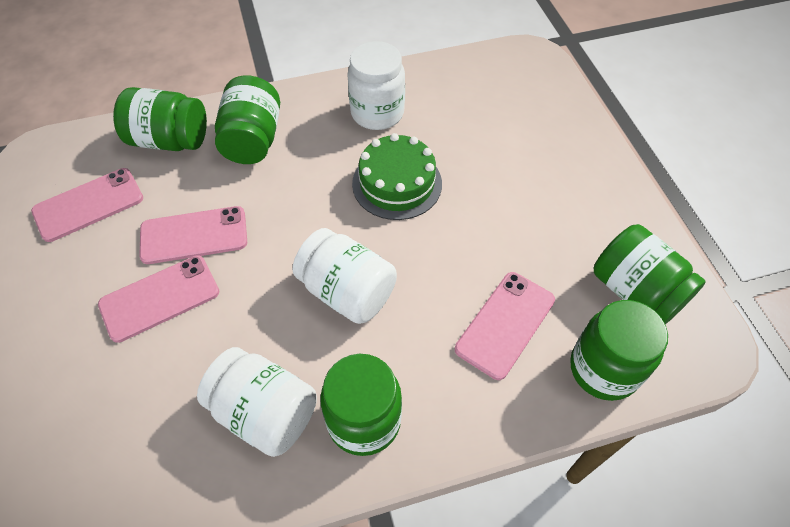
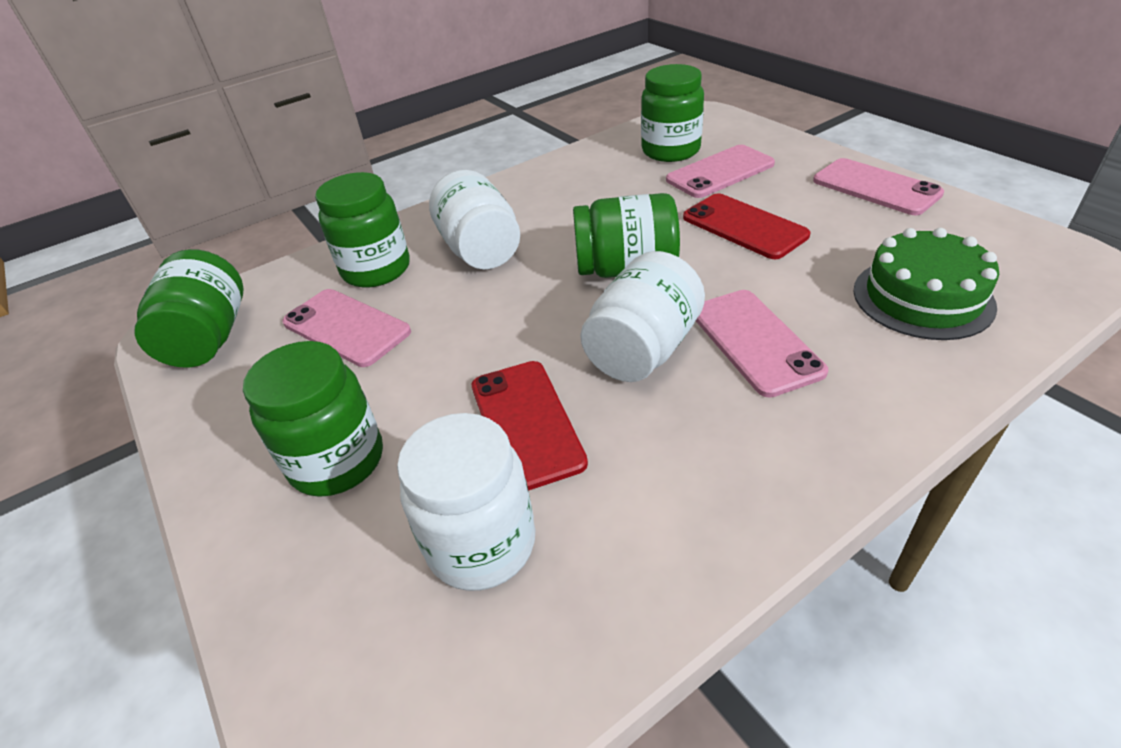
red phone: 0 -> 2

